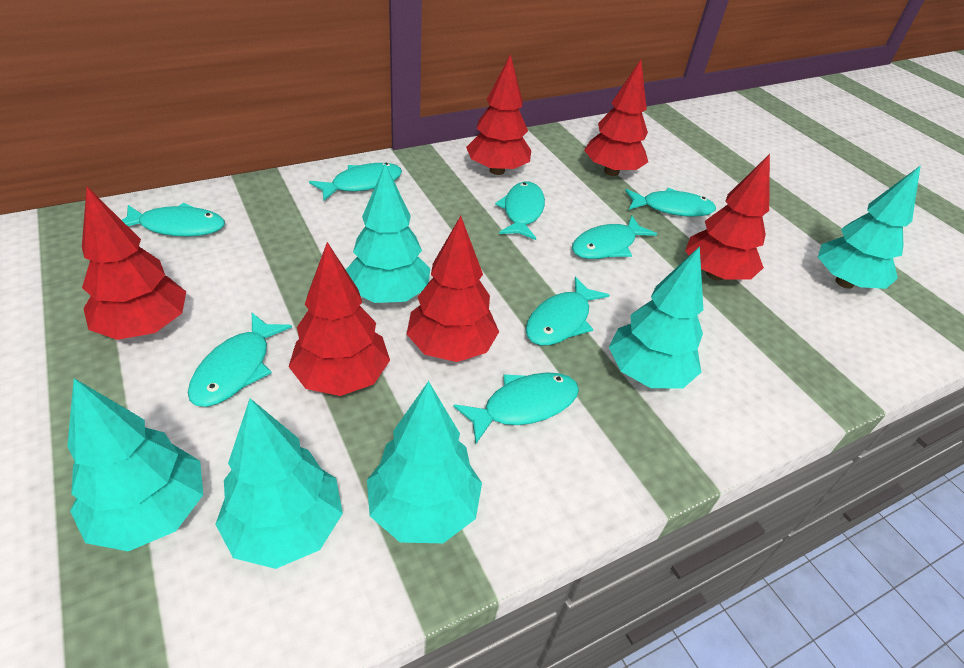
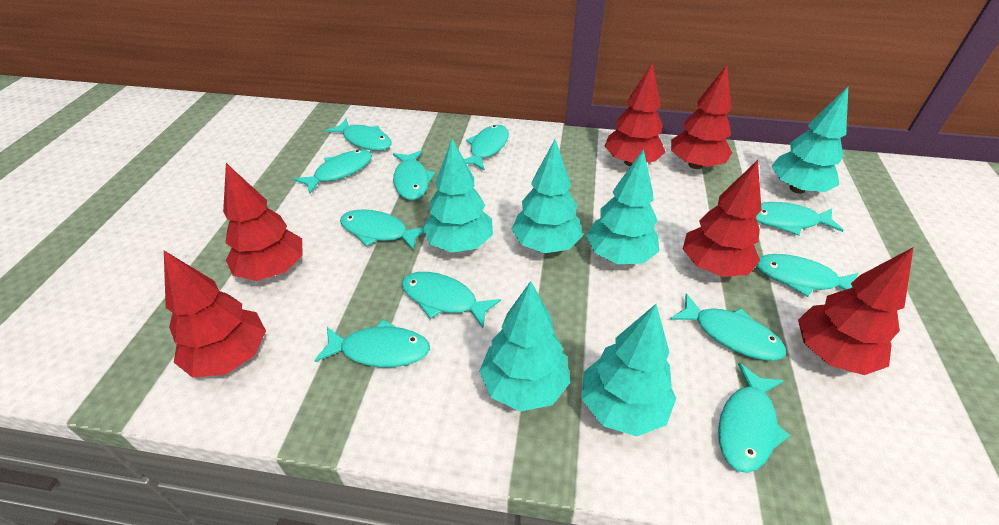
turquoise fish: 8 -> 11

